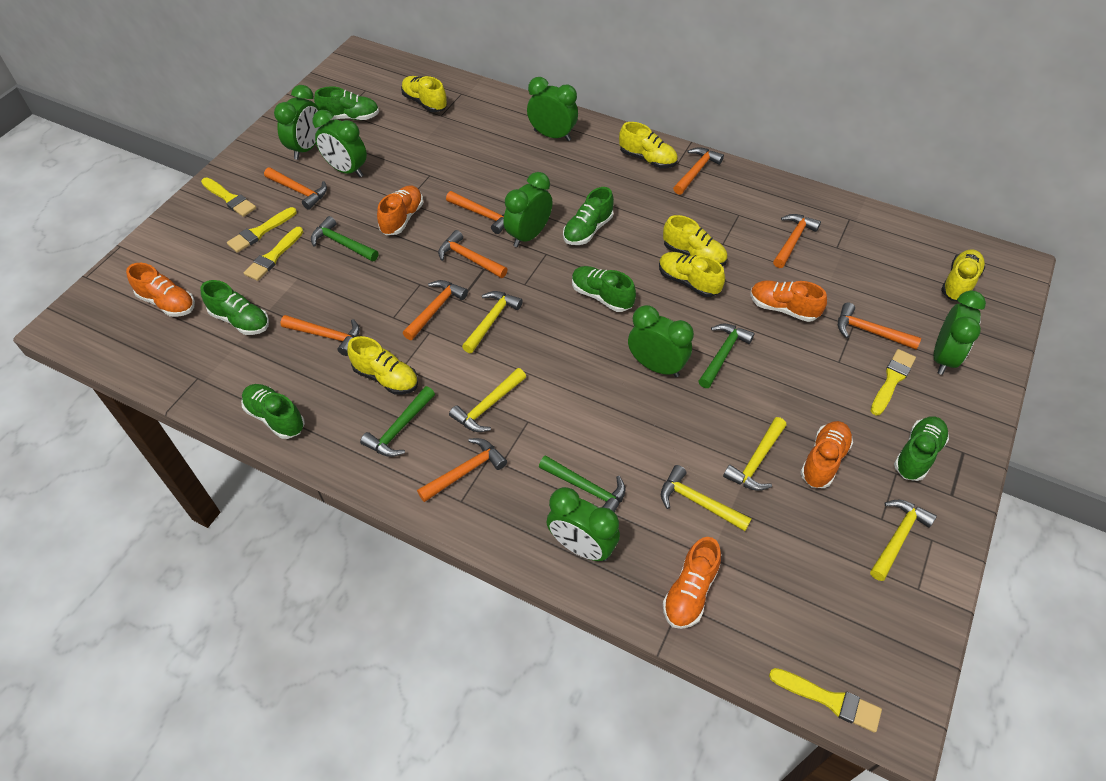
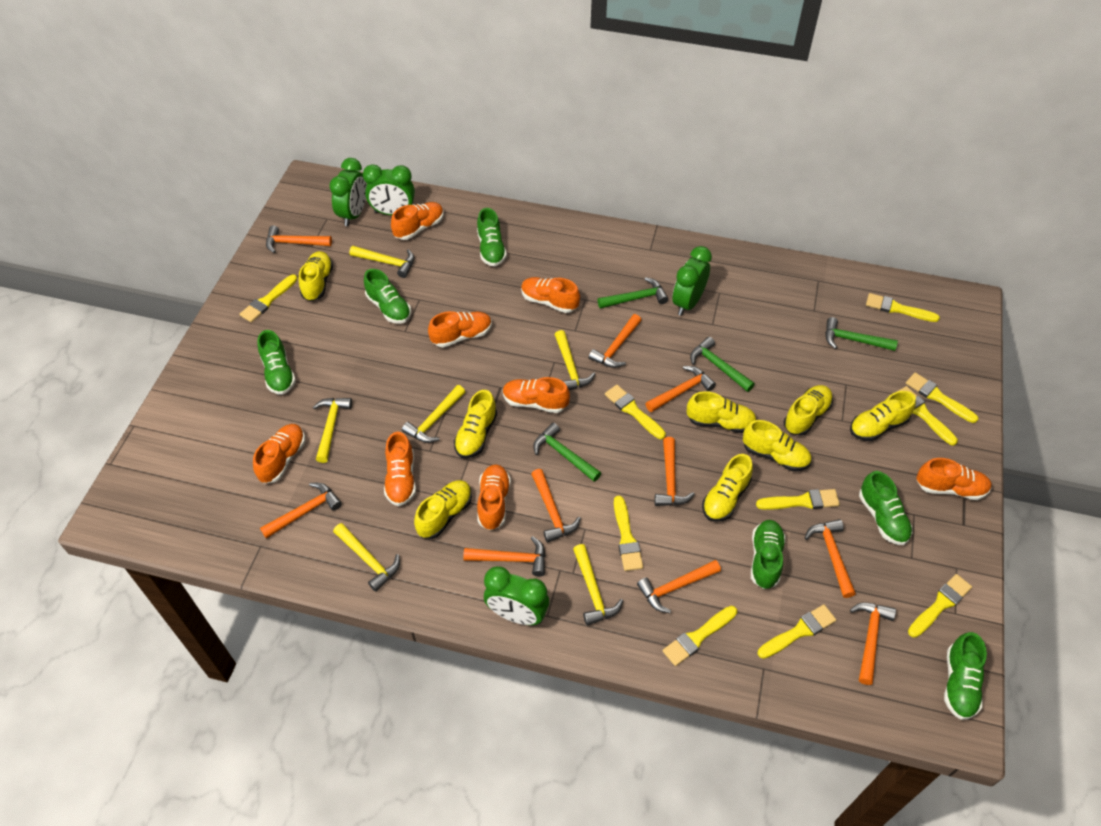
green clock: 7 -> 4
orange hammer: 9 -> 10
orange shoe: 5 -> 8
yellow brush: 5 -> 10
yellow hammer: 5 -> 6
yellow shoe: 6 -> 8

